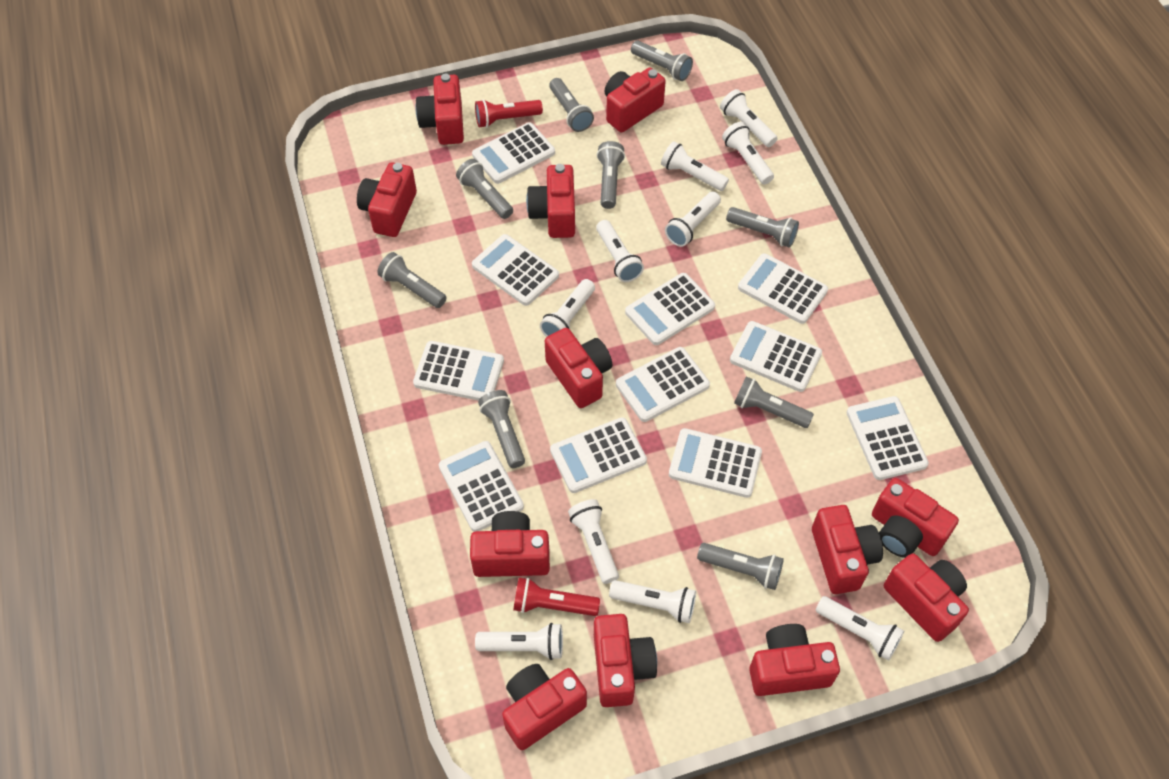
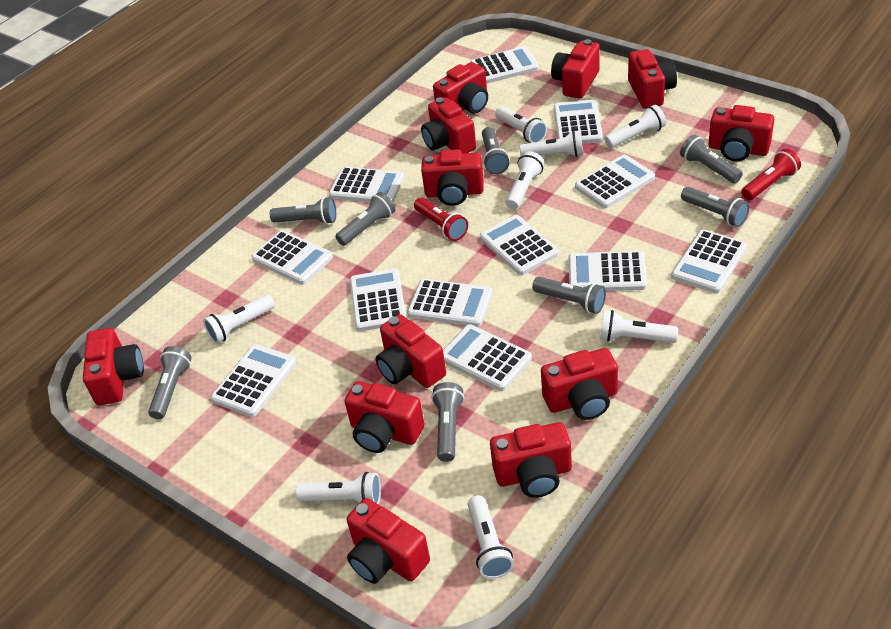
grey flashlight: 9 -> 8
white calculator: 11 -> 12
white flashlight: 10 -> 8

